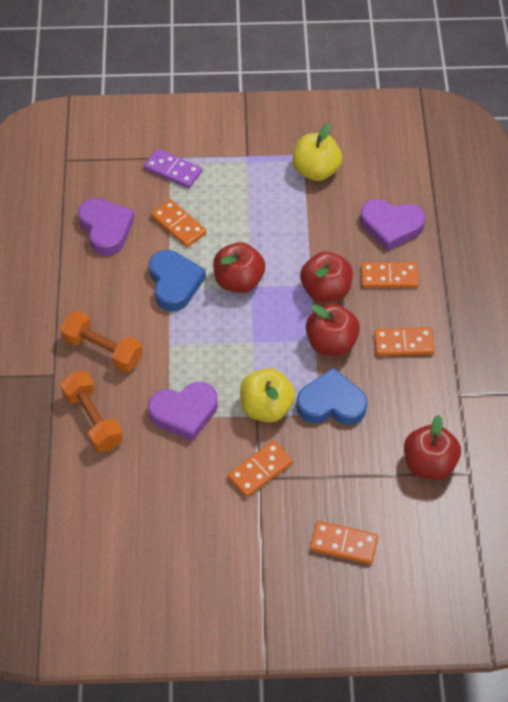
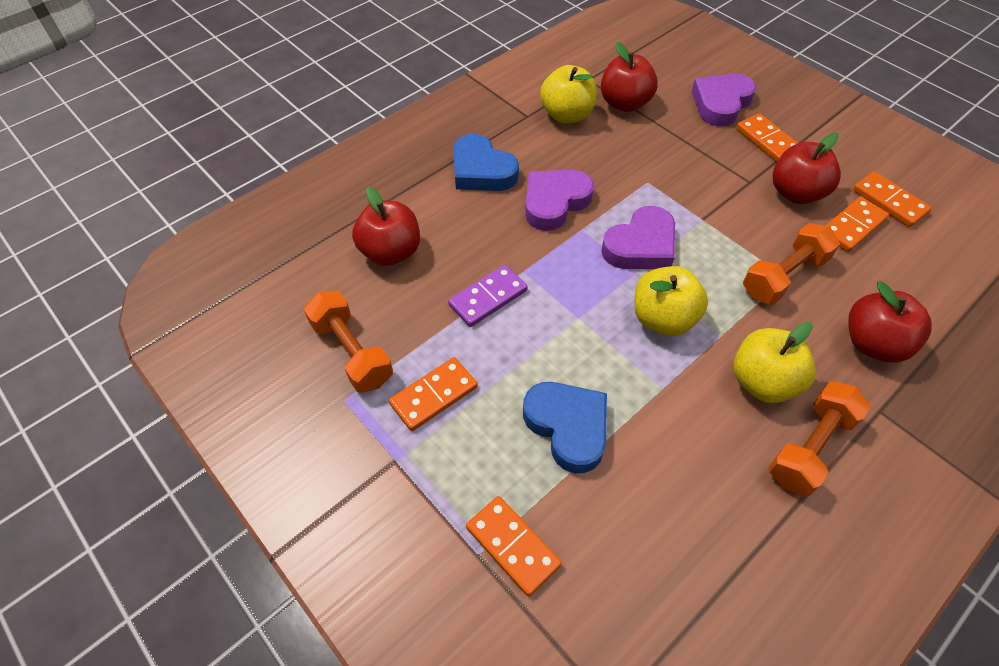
orange dumbbell: 2 -> 3
yellow apple: 2 -> 3

